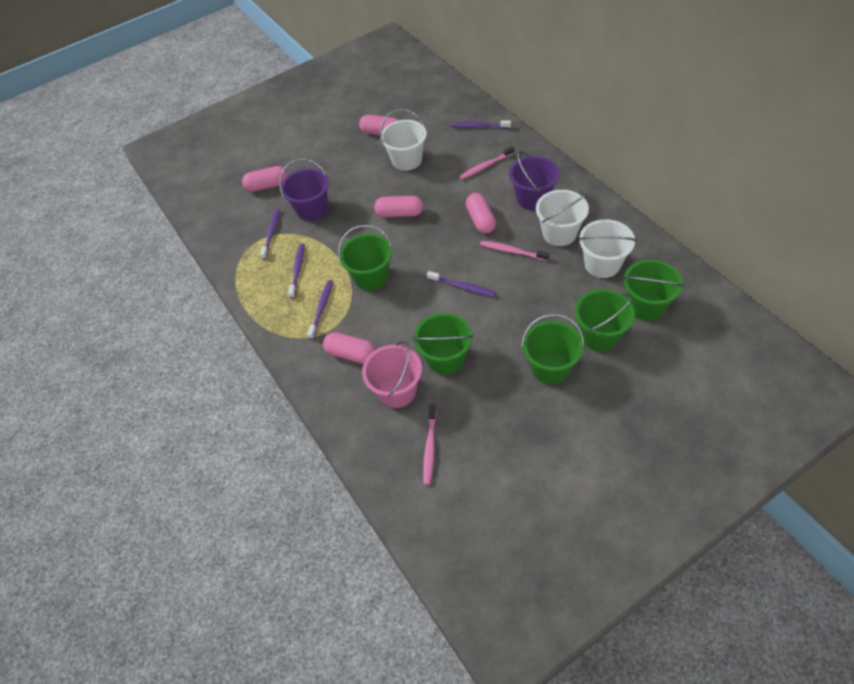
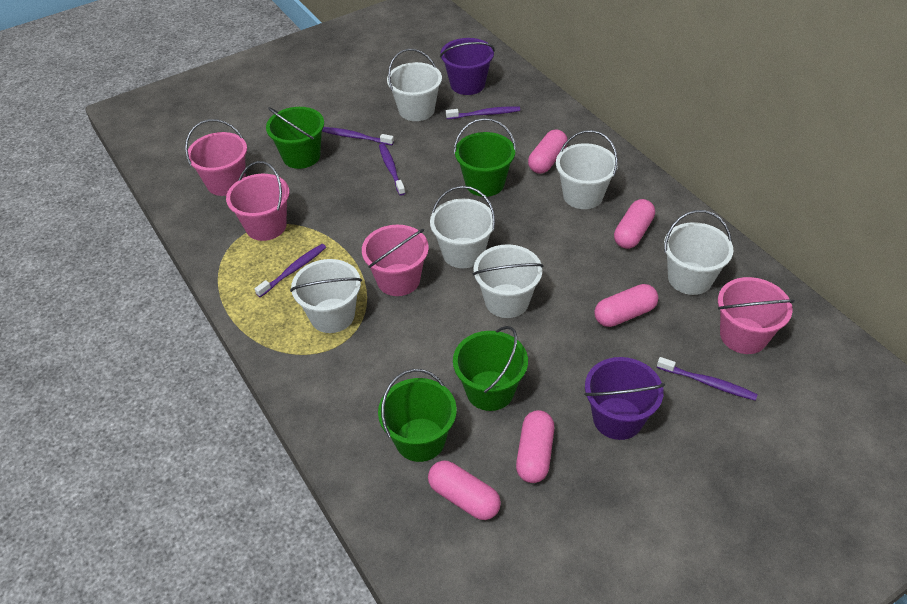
green bucket: 5 -> 4
pink bucket: 1 -> 4
pink toothbrush: 3 -> 0
white bucket: 3 -> 6

